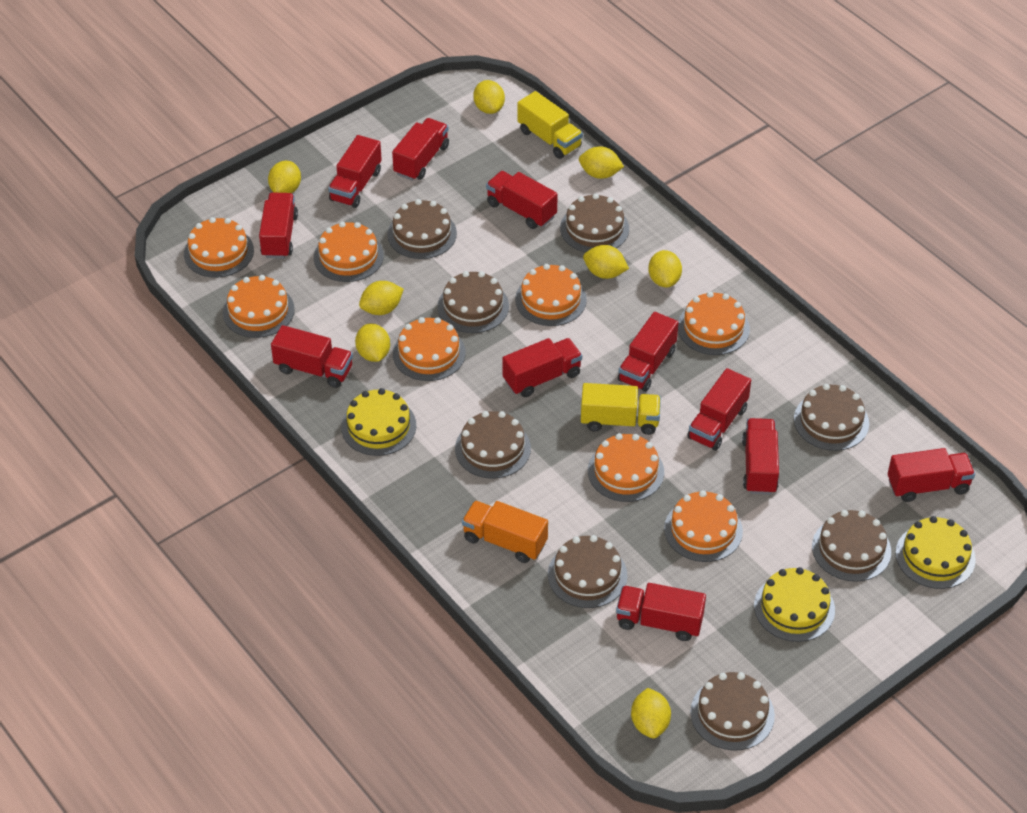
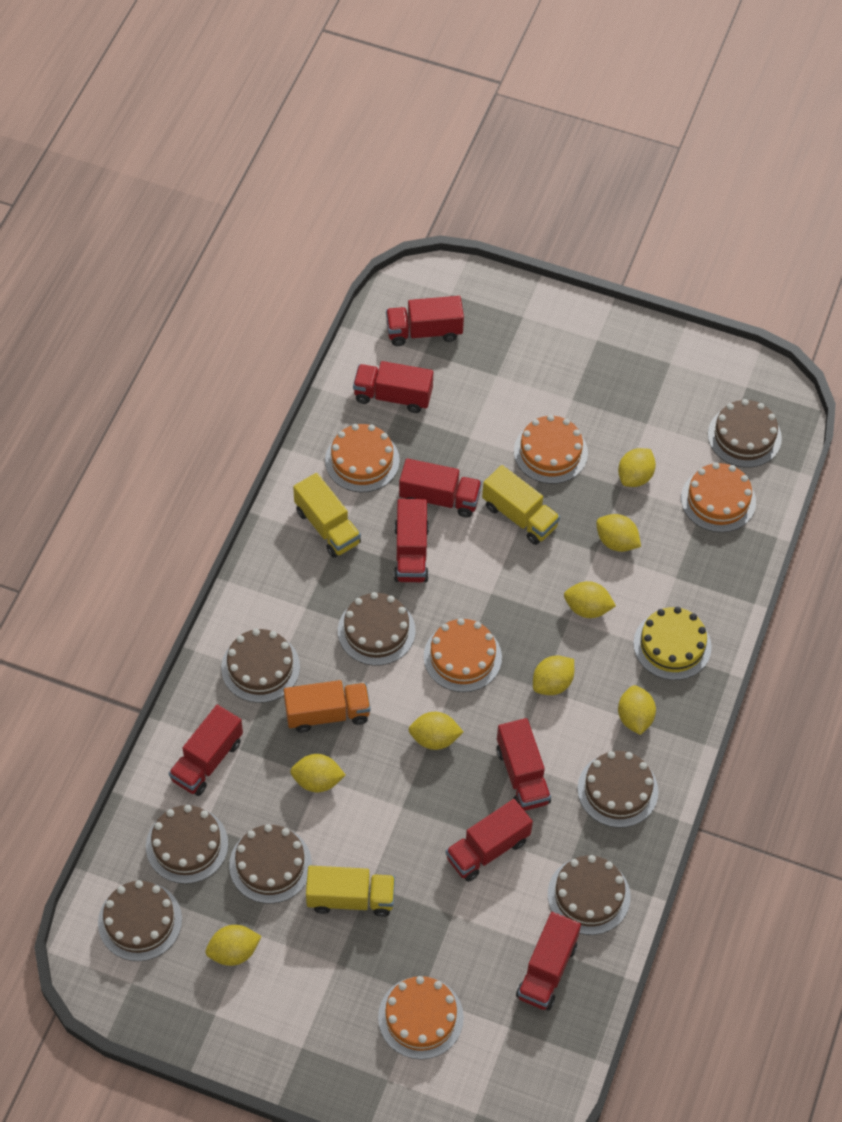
orange cake: 8 -> 5
red truck: 11 -> 8
yellow cake: 3 -> 1
yellow truck: 2 -> 3

